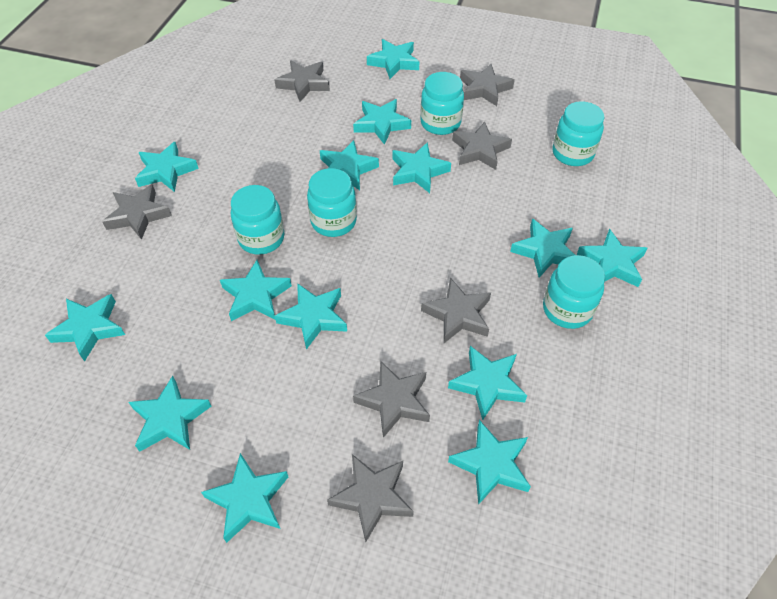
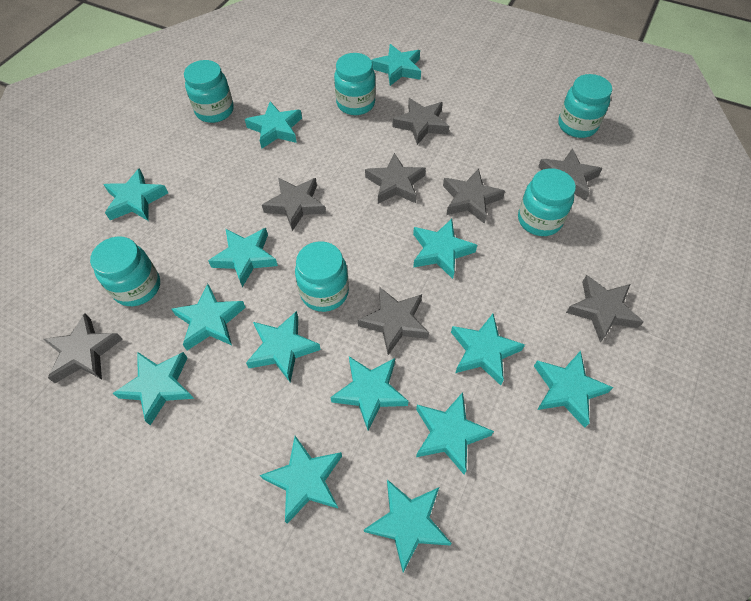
grey star: 7 -> 8
turquoise jar: 5 -> 6

